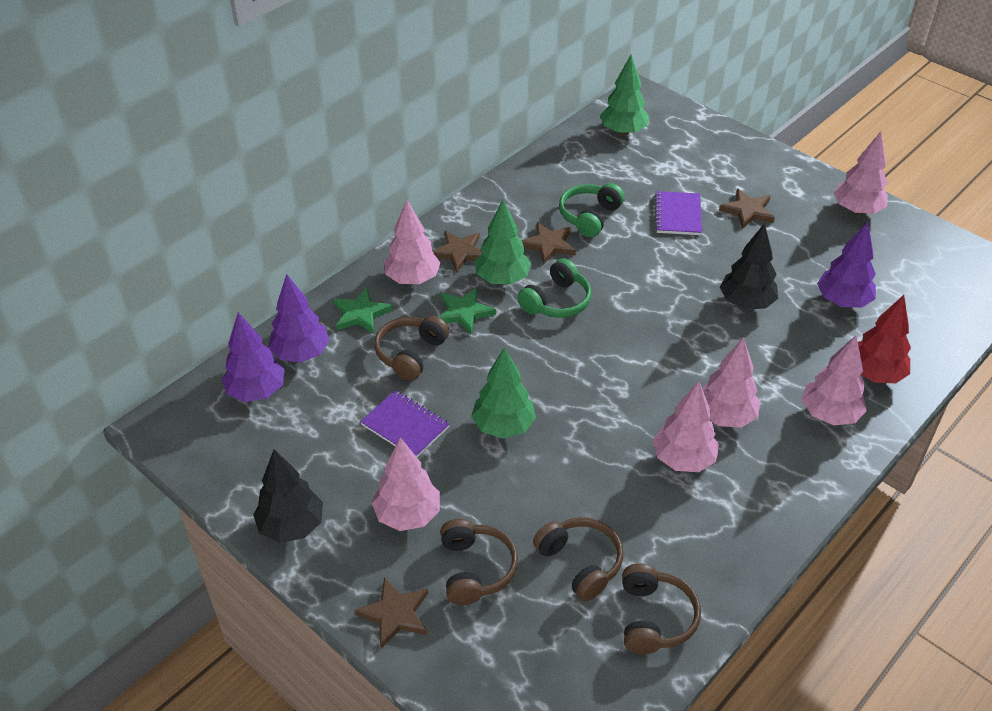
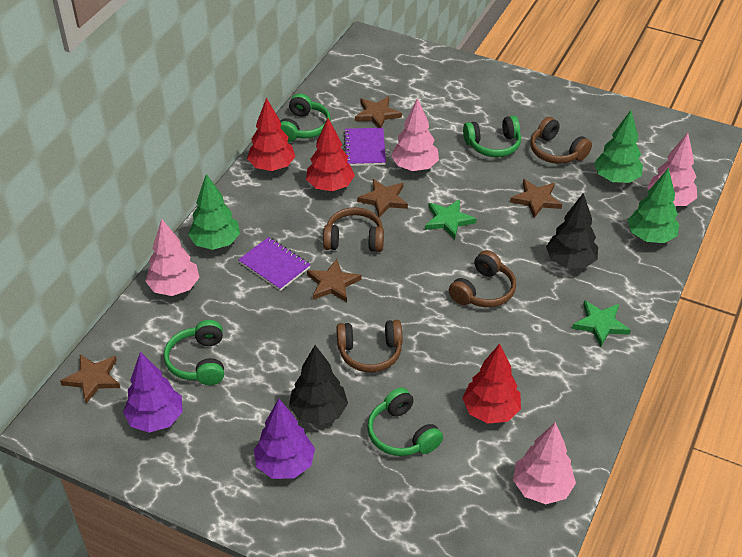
brown star: 4 -> 5
green headphones: 2 -> 4
pink tree: 6 -> 4
purple tree: 3 -> 2
red tree: 1 -> 3

